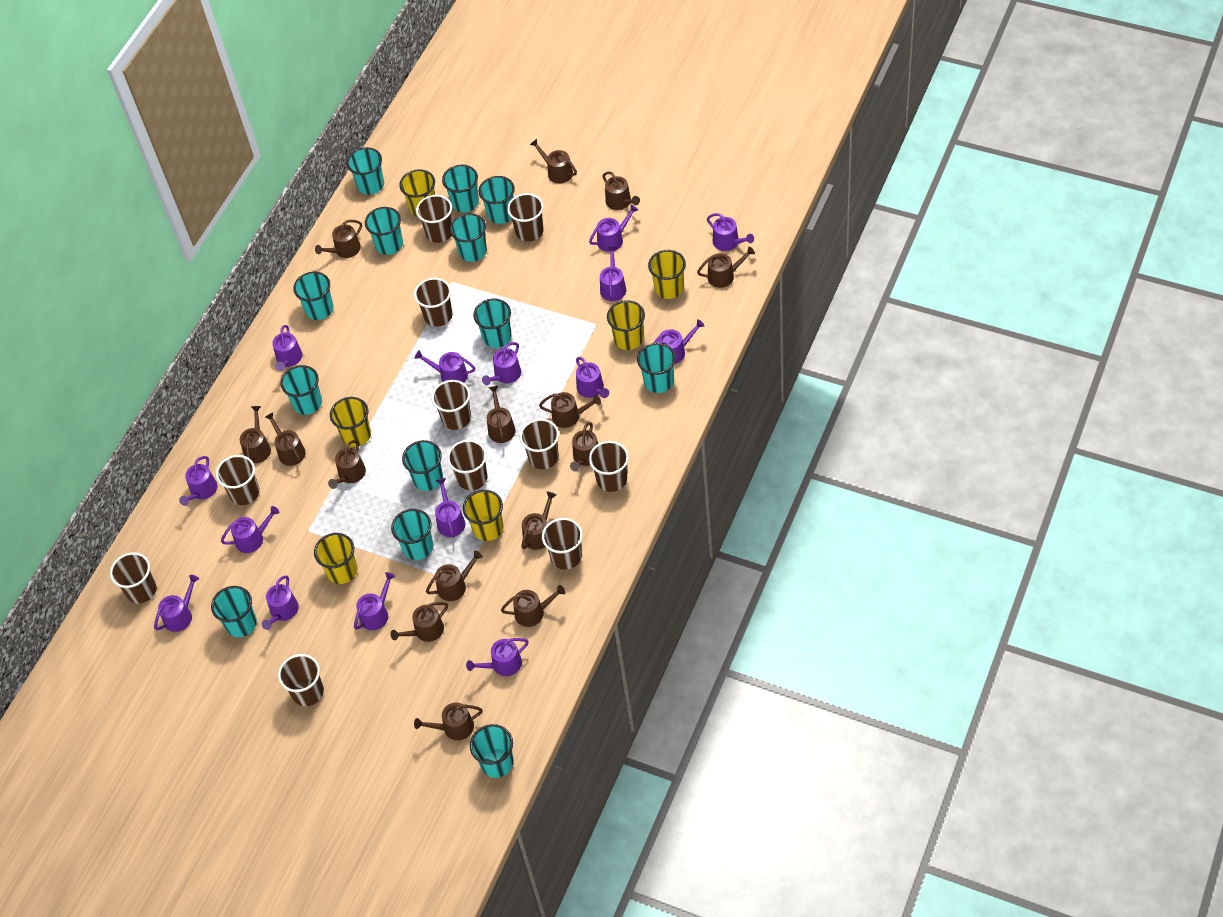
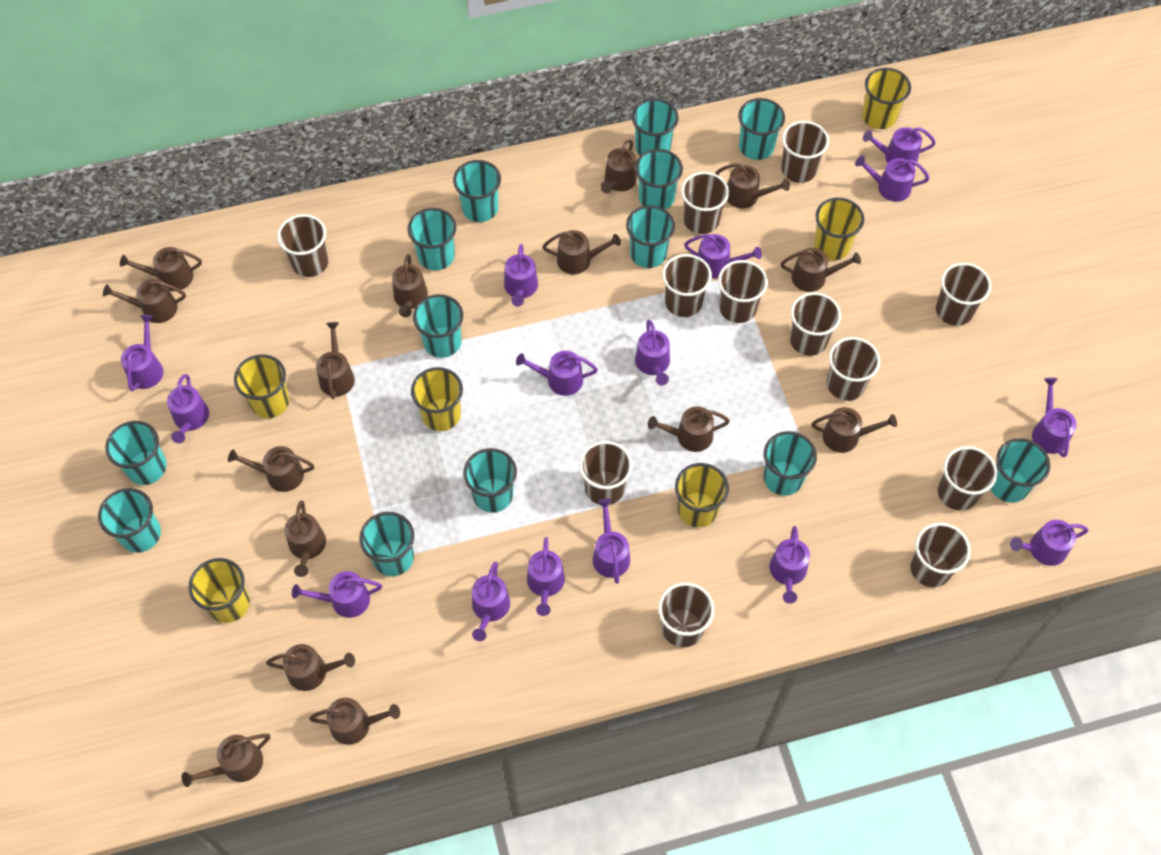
brown cup: 11 -> 12

